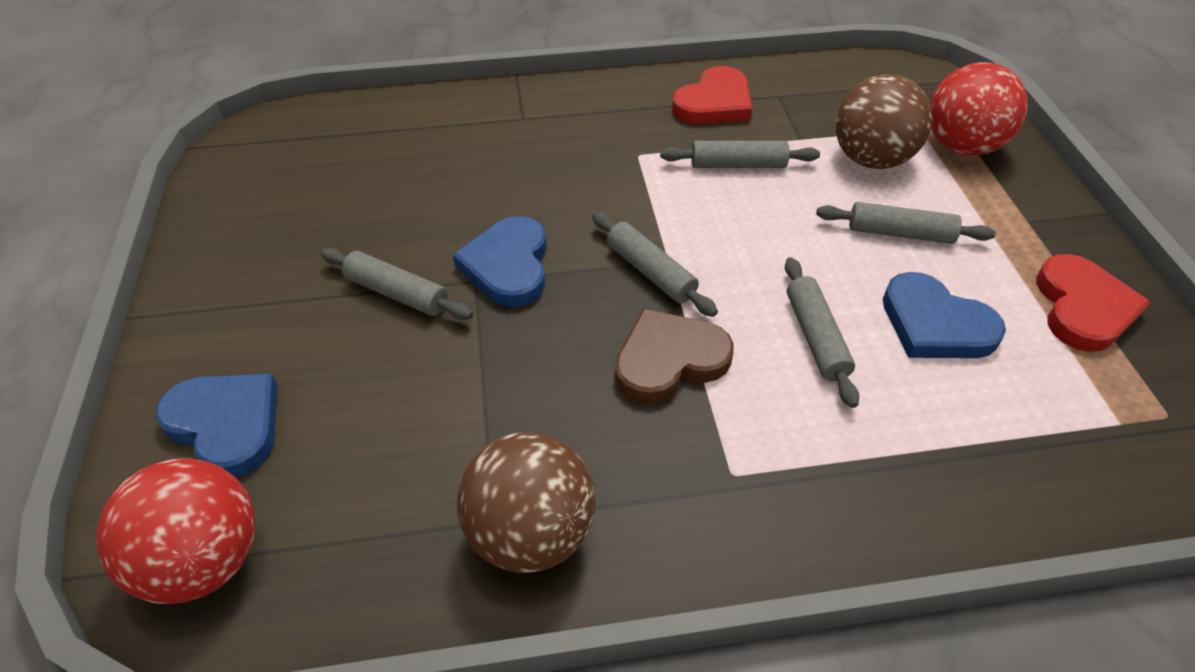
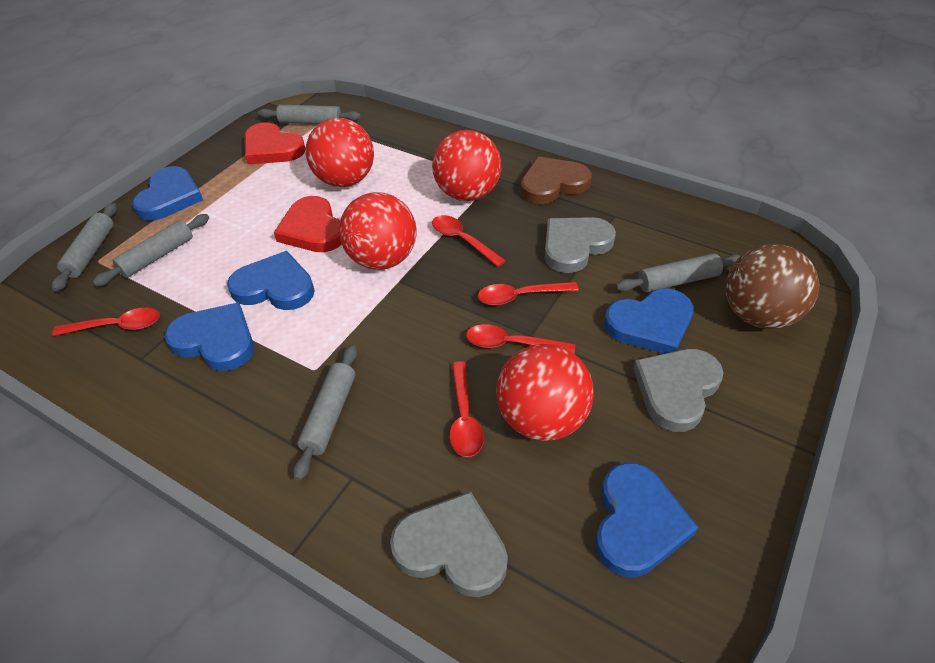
blue heart: 3 -> 5
brown ball: 2 -> 1
grey heart: 0 -> 3
red ball: 2 -> 4
red spoon: 0 -> 5

